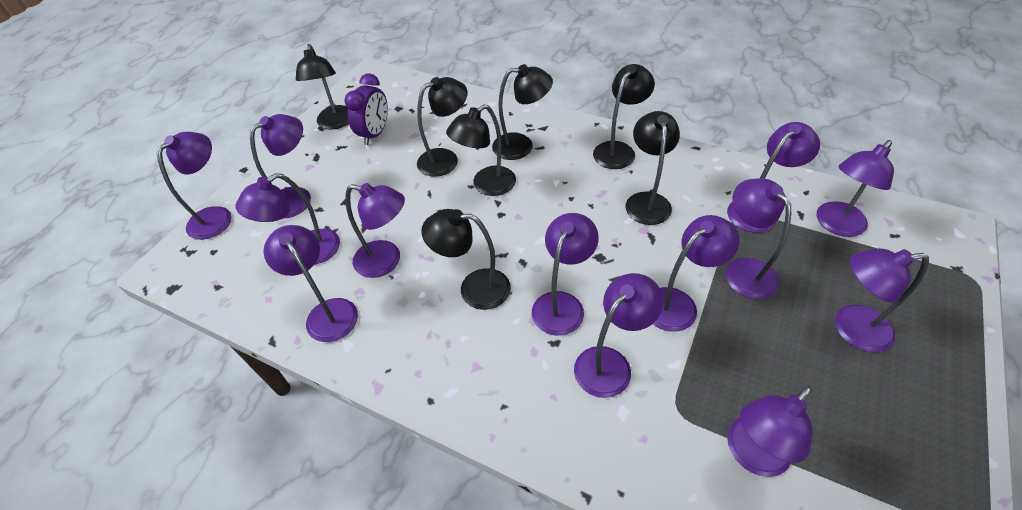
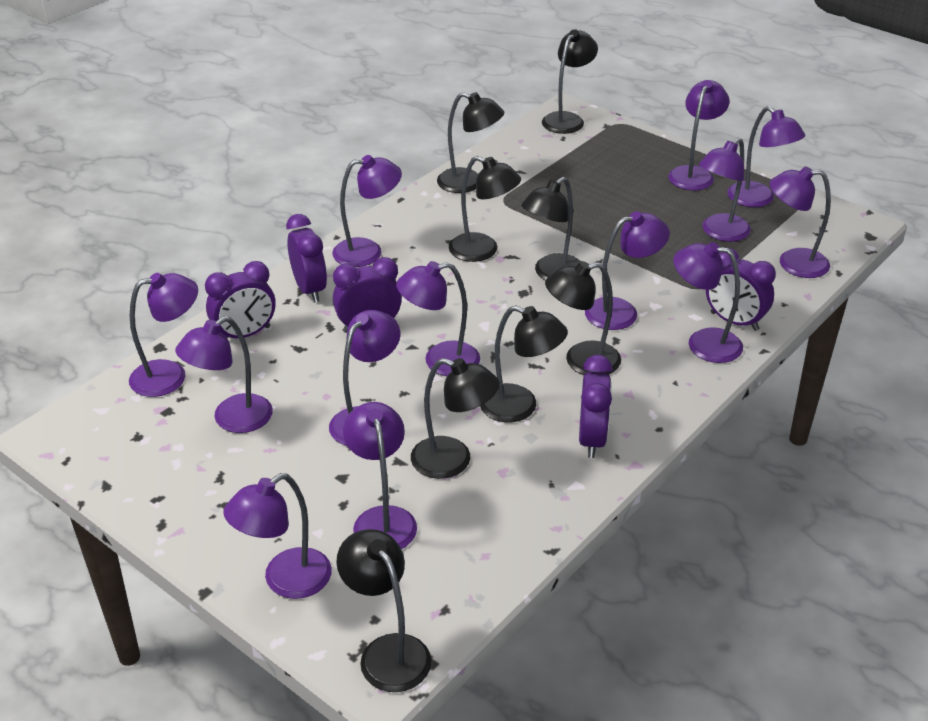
black lamp: 7 -> 8
purple clock: 1 -> 5

